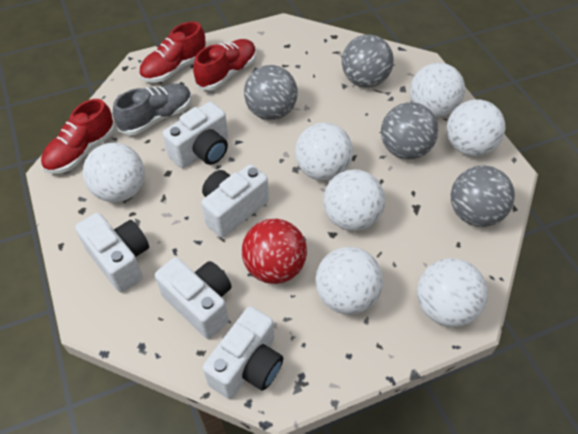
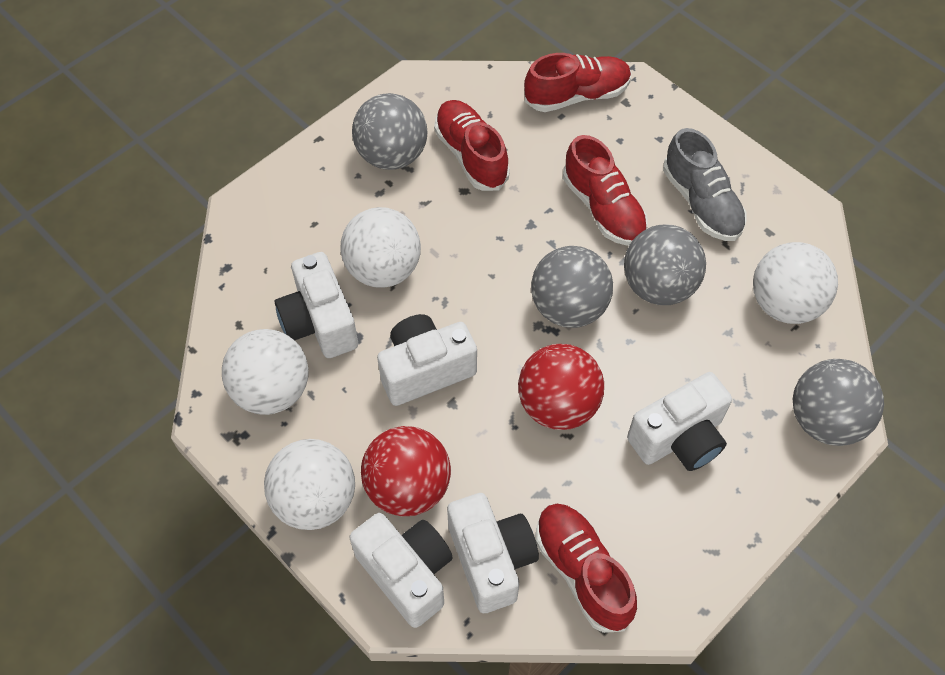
red ball: 1 -> 2
red shoe: 3 -> 4
white ball: 7 -> 4

